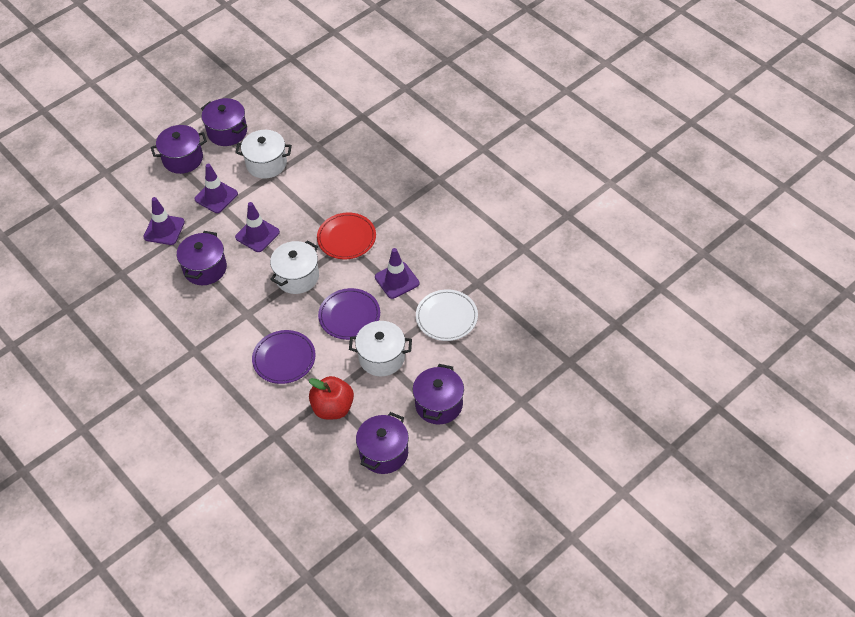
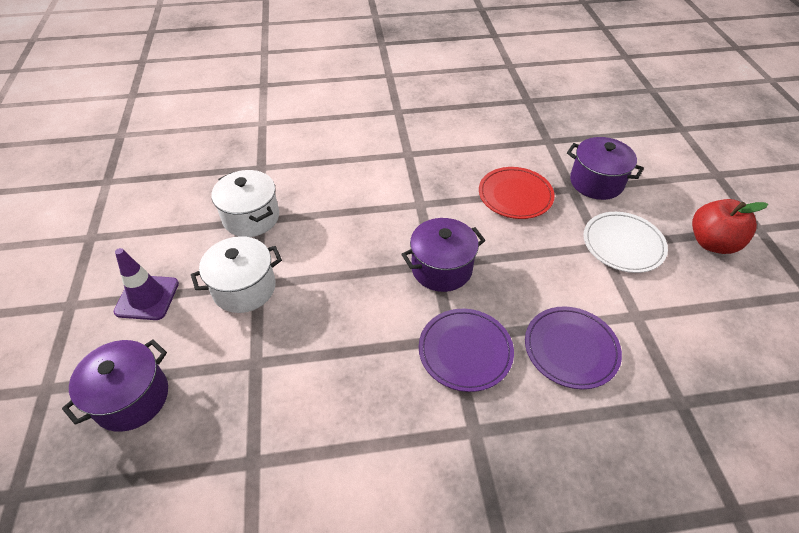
purple pot: 5 -> 3
purple traffic cone: 4 -> 1
white pot: 3 -> 2

